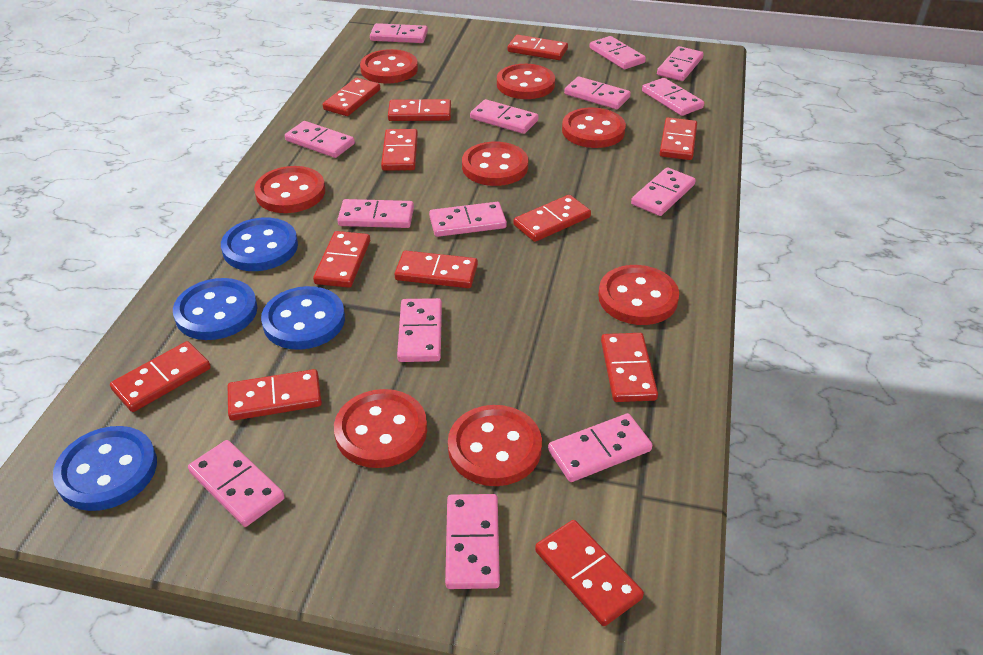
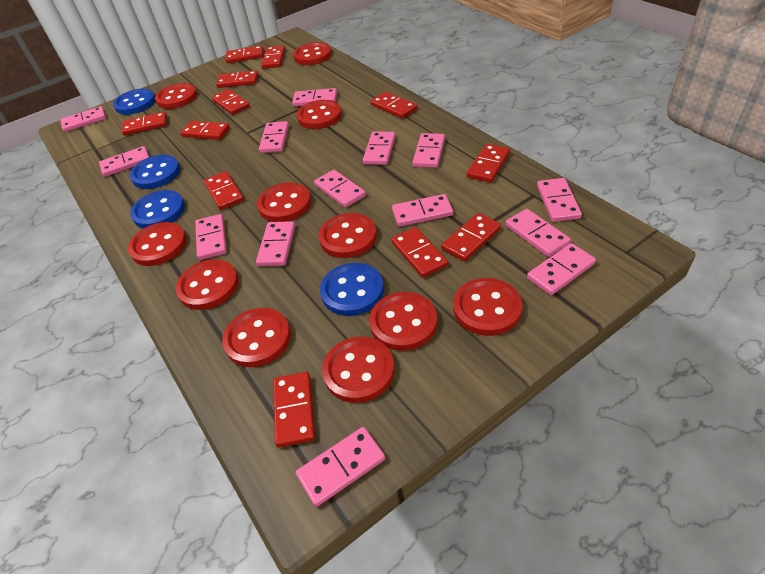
red button: 8 -> 11

